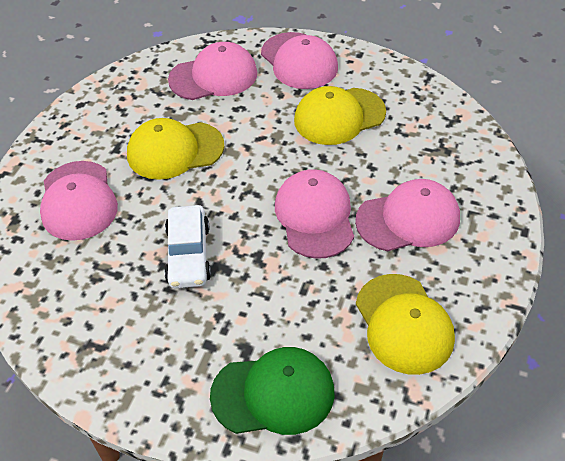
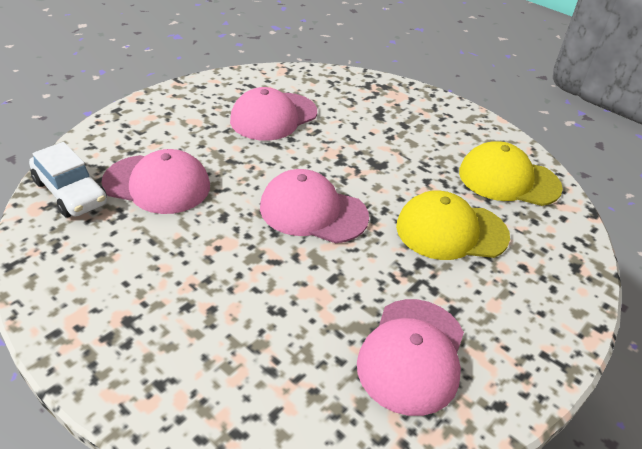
green cap: 1 -> 0
pink cap: 5 -> 4
yellow cap: 3 -> 2

